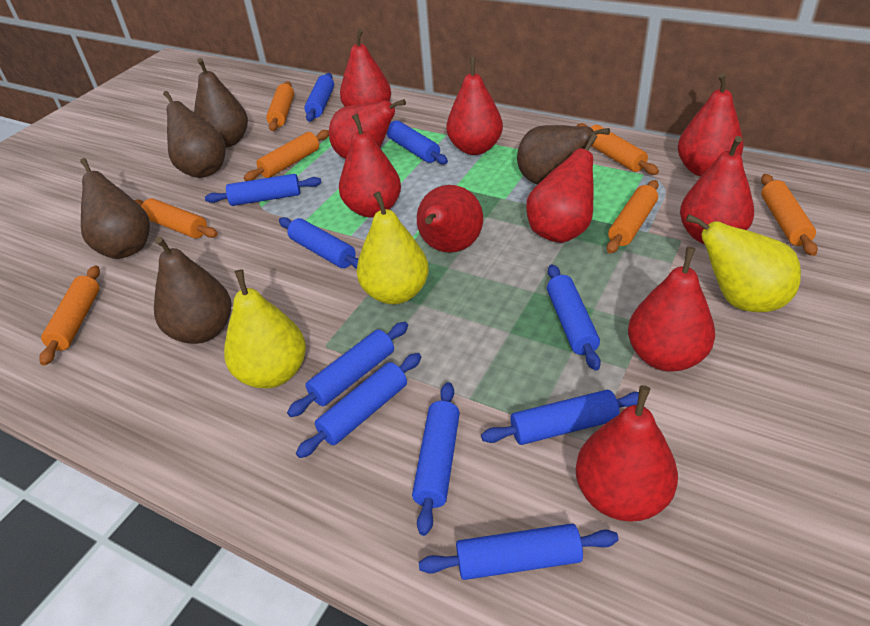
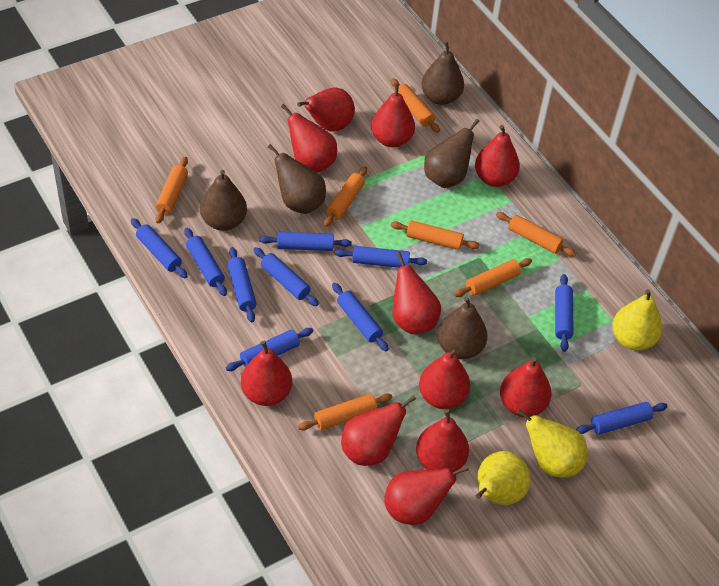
red pear: 10 -> 11

